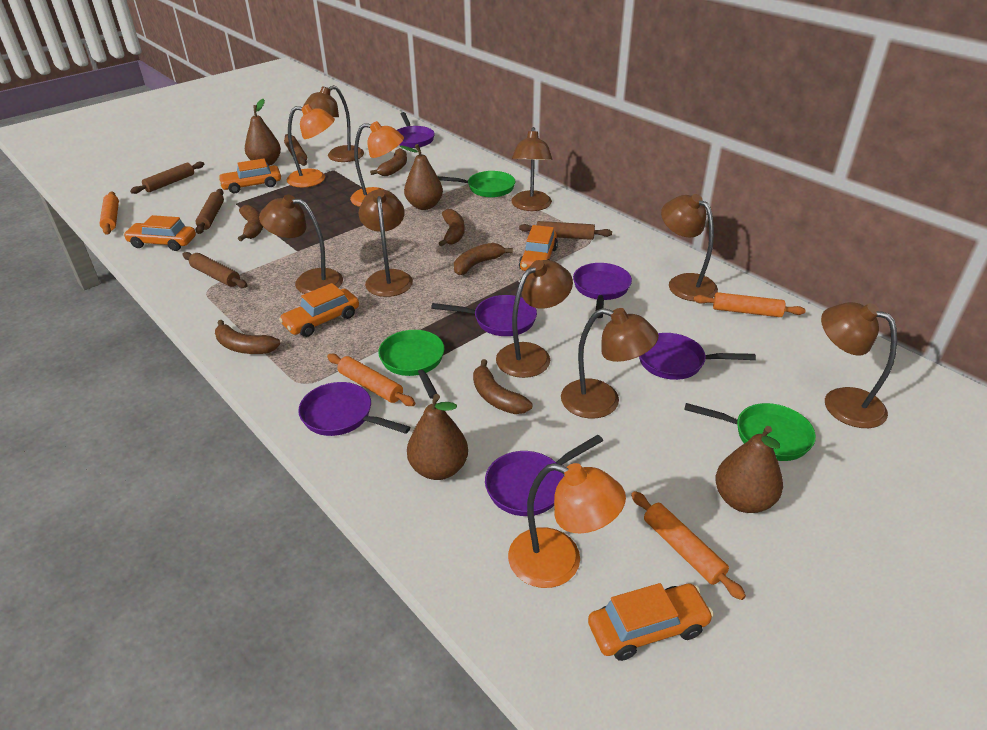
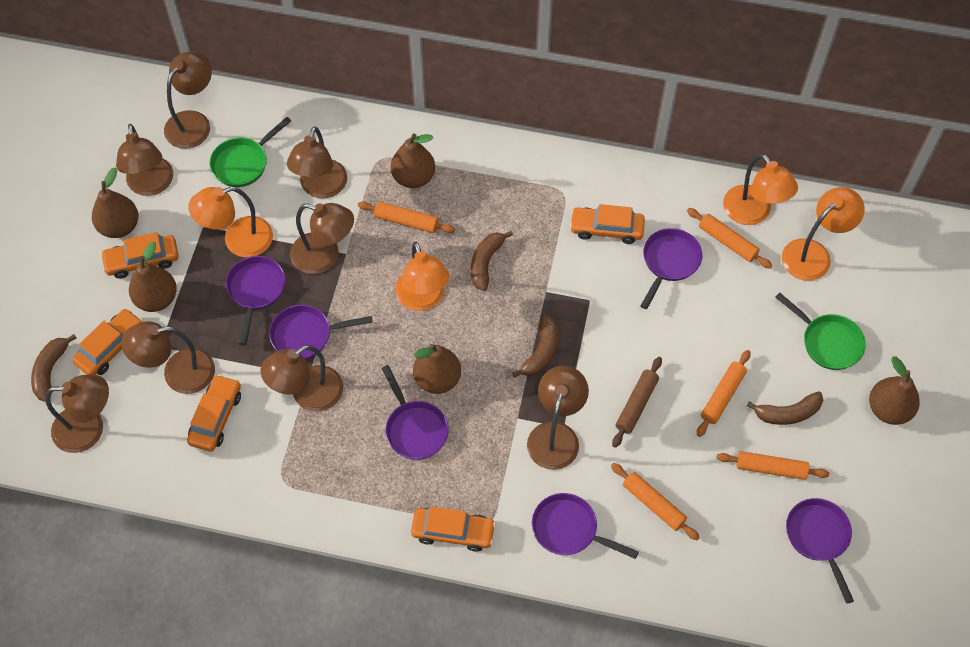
brown banana: 6 -> 4
brown pear: 4 -> 5
brown rolling pin: 5 -> 1
green pan: 3 -> 2
orange lamp: 3 -> 4
orange rolling pin: 4 -> 5

